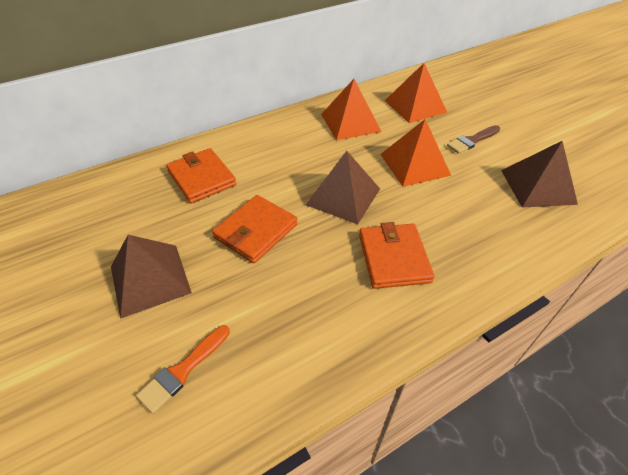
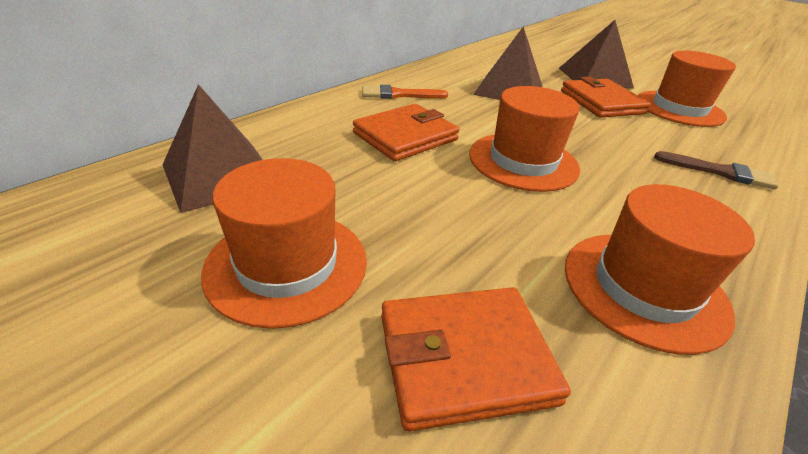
orange hat: 0 -> 4
orange pyramid: 3 -> 0

